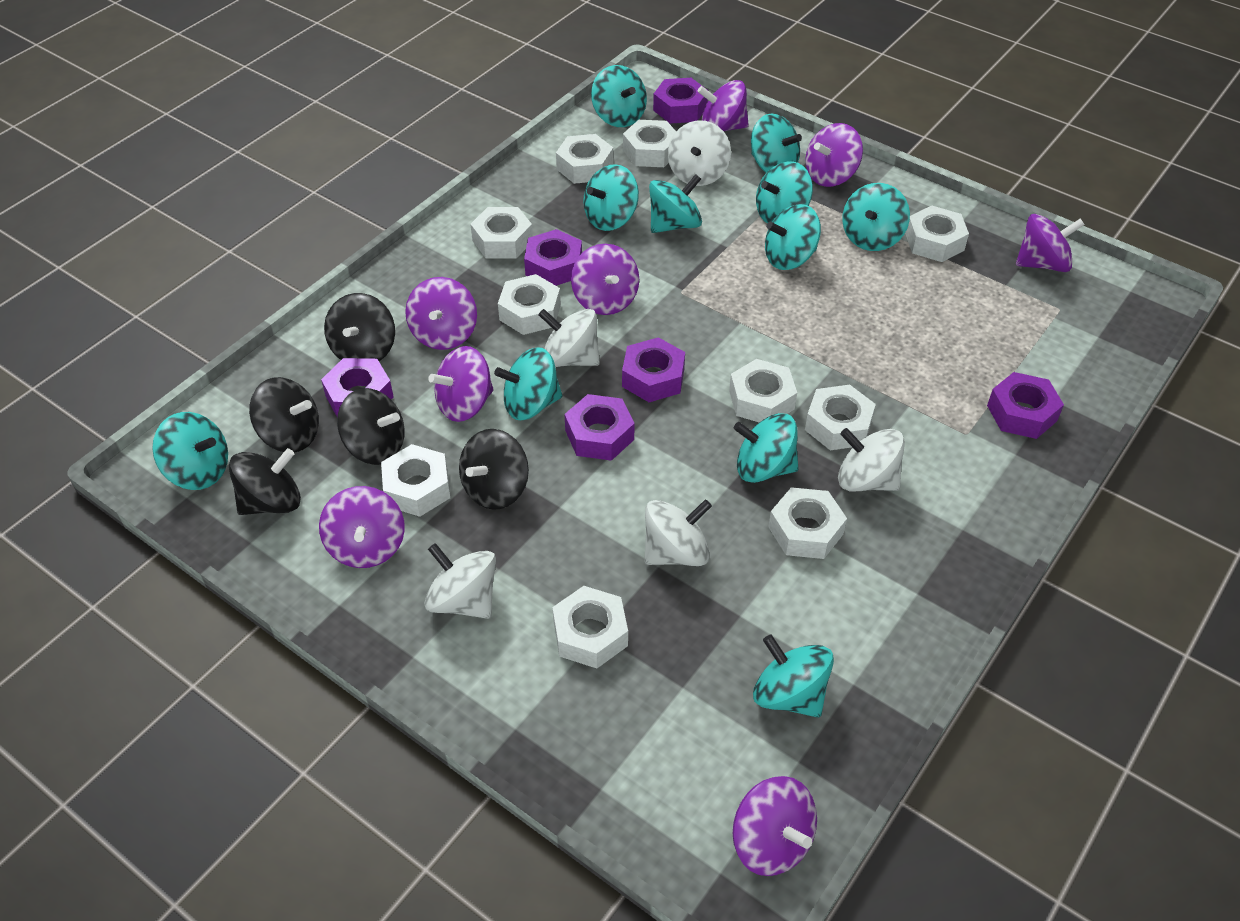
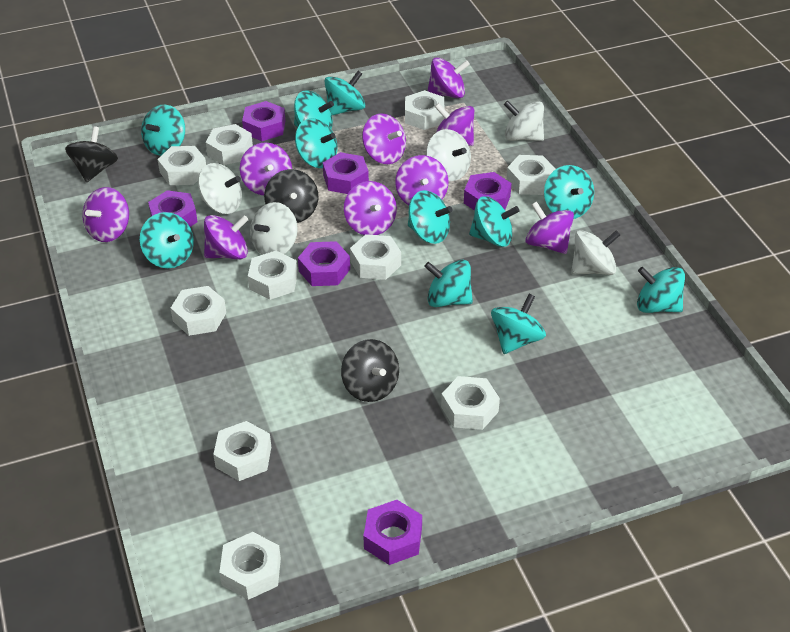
black spinning top: 5 -> 3
purple spinning top: 8 -> 9

